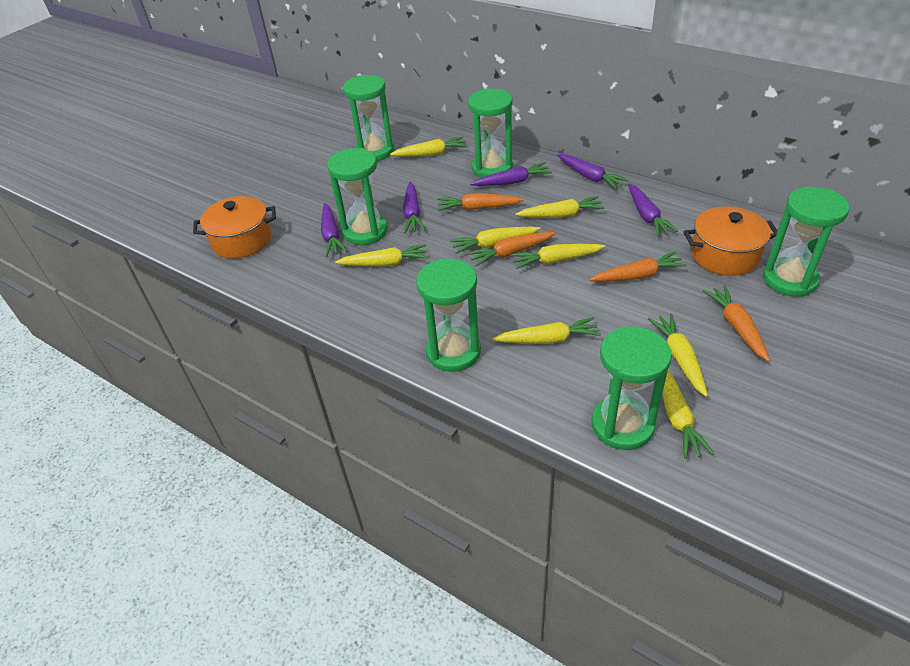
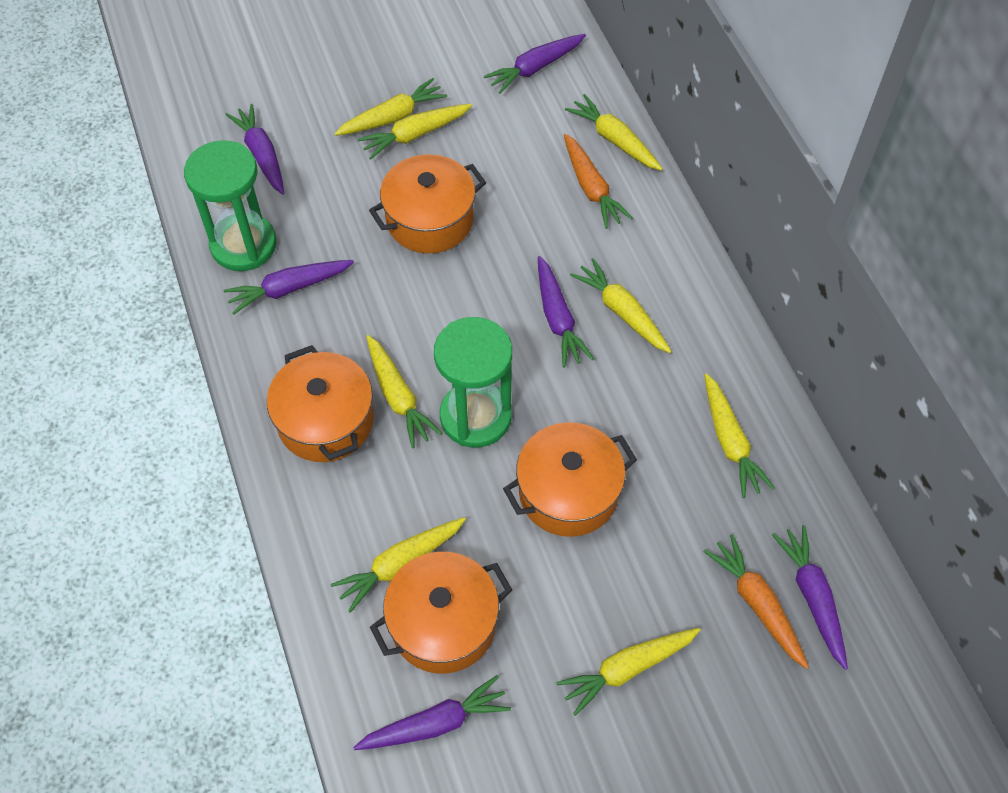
green hourglass: 6 -> 2
orange carrot: 4 -> 2
orange pot: 2 -> 4
purple carrot: 5 -> 6

